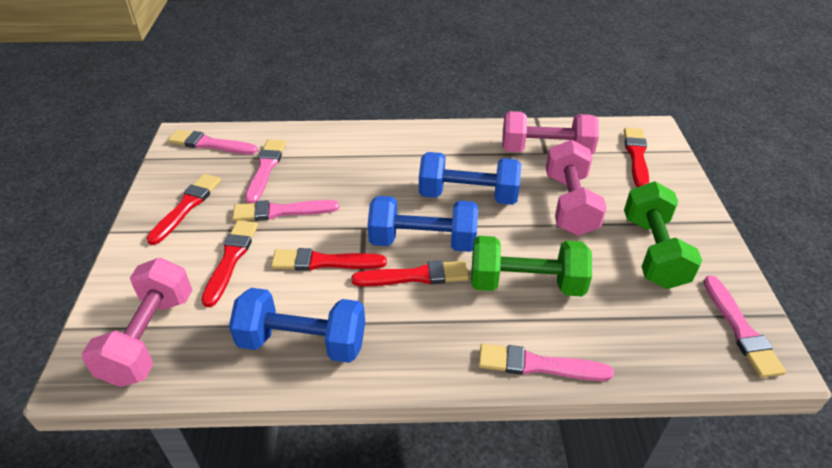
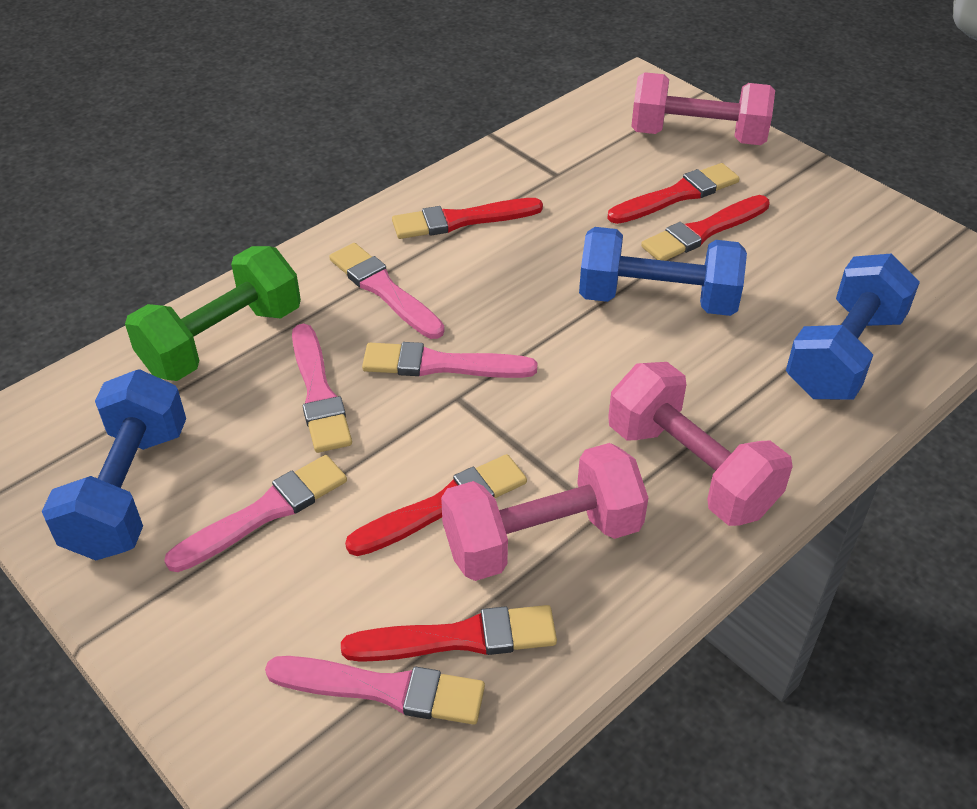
green dumbbell: 2 -> 1

